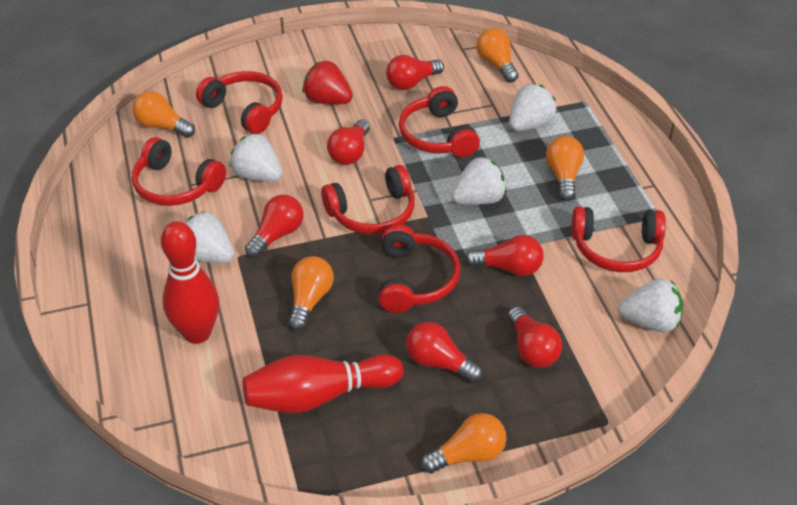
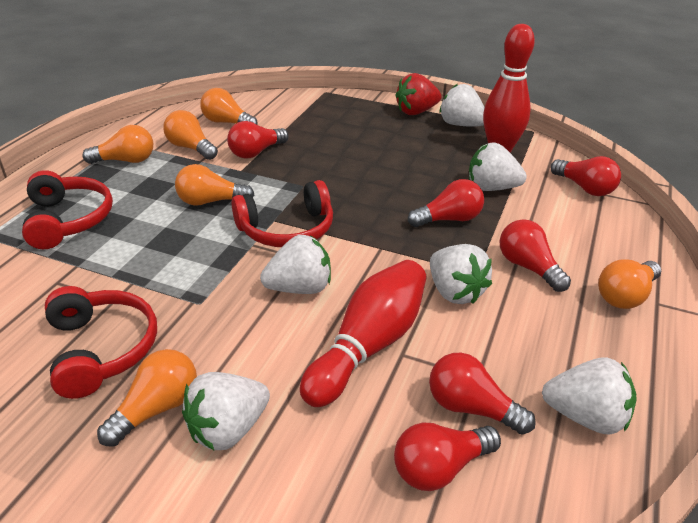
orange light bulb: 5 -> 6
red headphones: 6 -> 3
white strawberry: 5 -> 6

